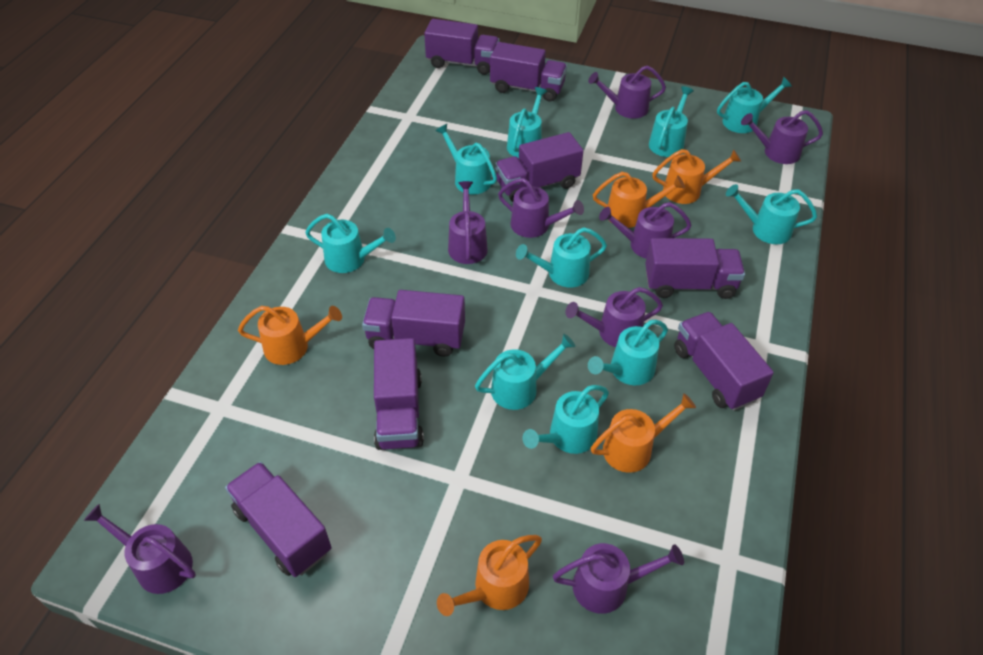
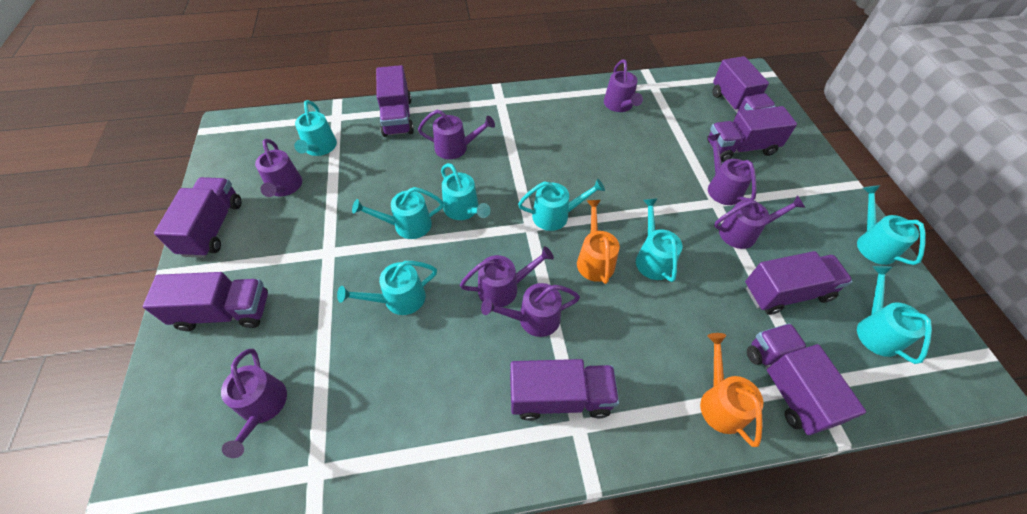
orange watering can: 5 -> 2
turquoise watering can: 10 -> 8

